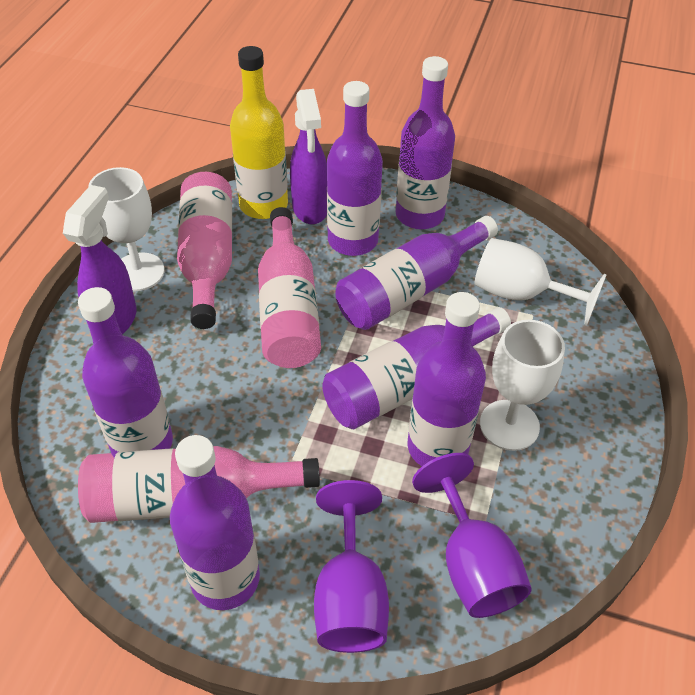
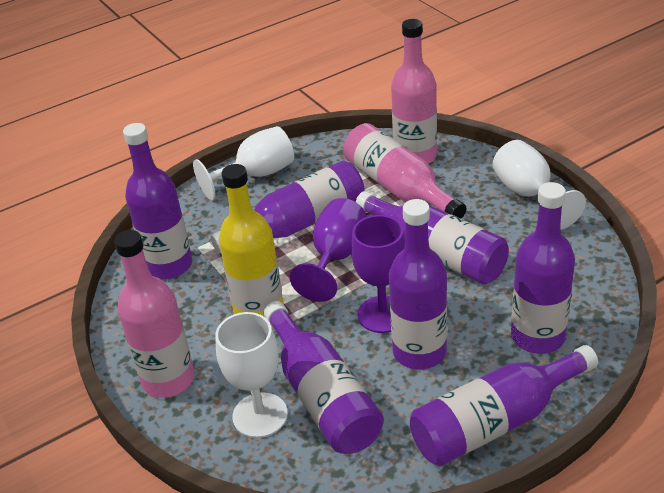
purple spray bottle: 2 -> 0

